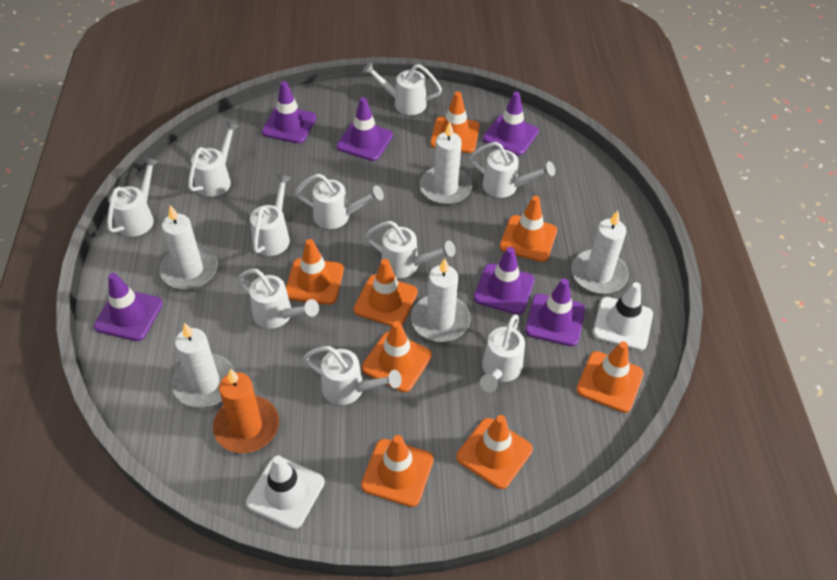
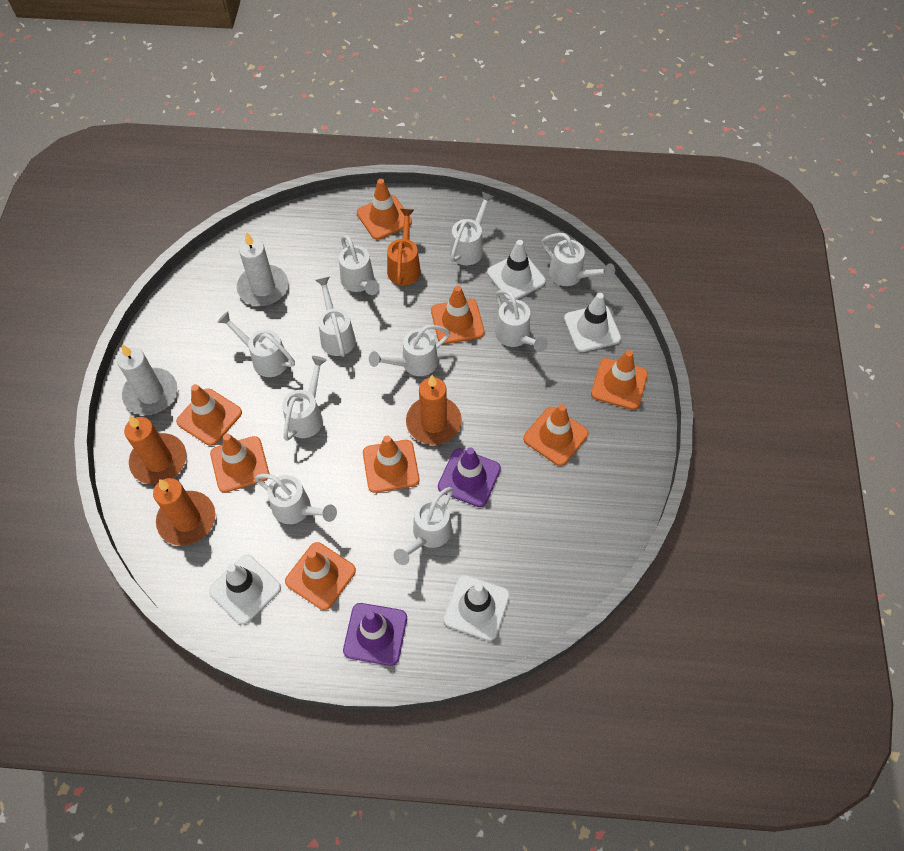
orange candle: 1 -> 3
orange watering can: 0 -> 1
purple traffic cone: 6 -> 2
white candle: 5 -> 2
white traffic cone: 2 -> 4

